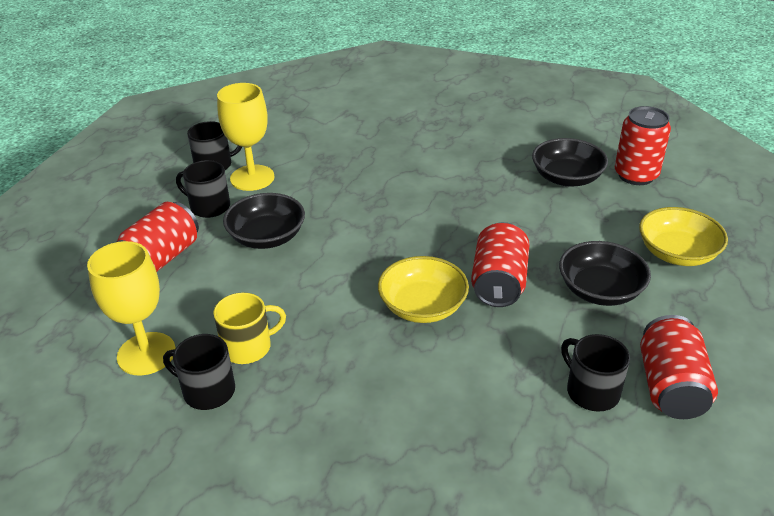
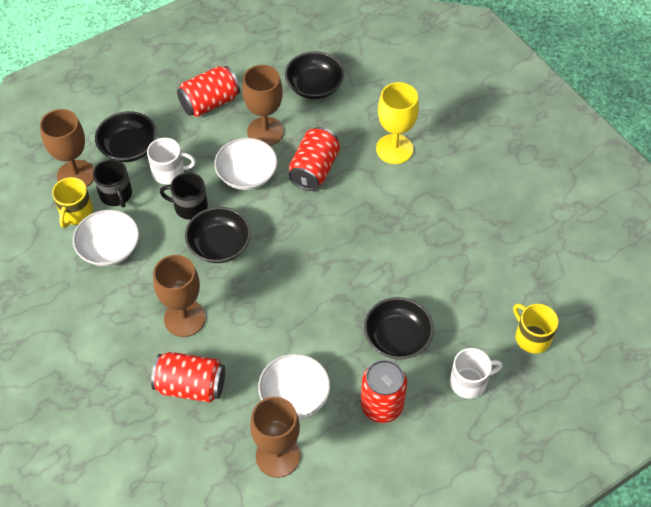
black bowl: 3 -> 4
black mug: 4 -> 2
brown goblet: 0 -> 4
white bowl: 0 -> 3
white mug: 0 -> 2
yellow bowl: 2 -> 0
yellow goblet: 2 -> 1
yellow mug: 1 -> 2

